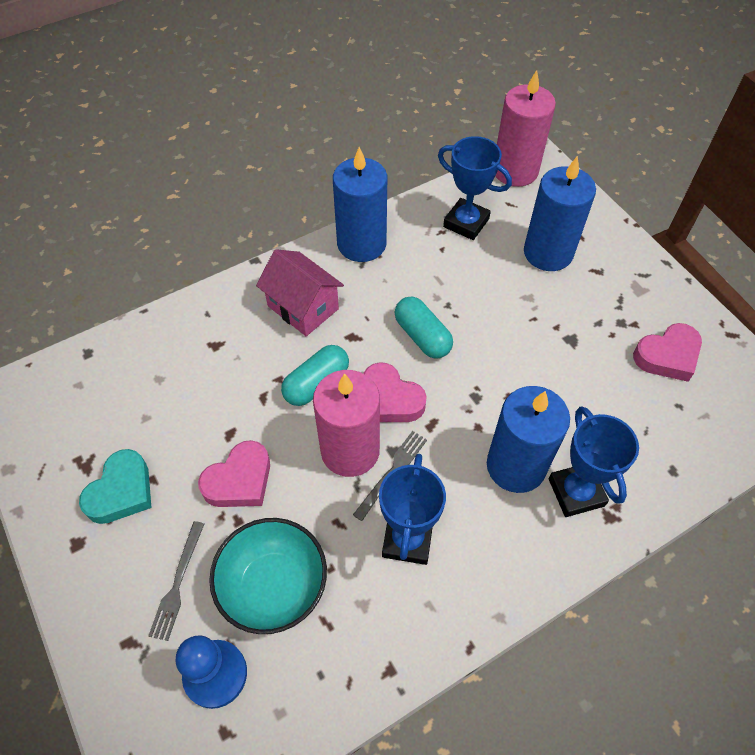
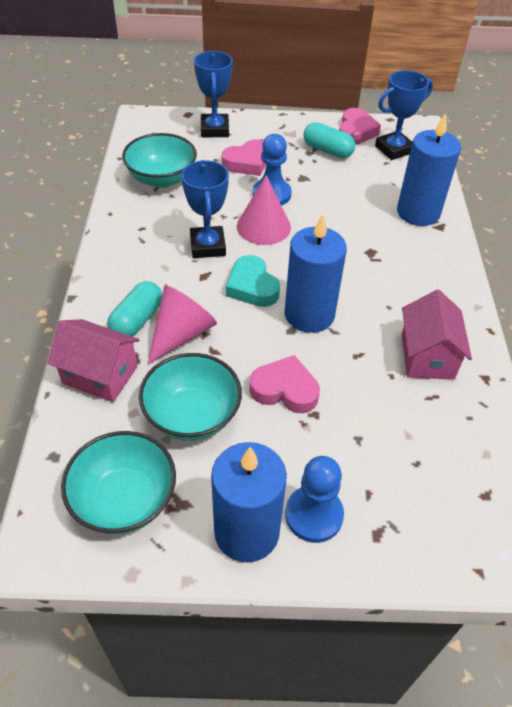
blue pawn: 1 -> 2
grey fork: 2 -> 0
pink candle: 2 -> 0
pink cone: 0 -> 2
pink house: 1 -> 2
turquoise bowl: 1 -> 3

